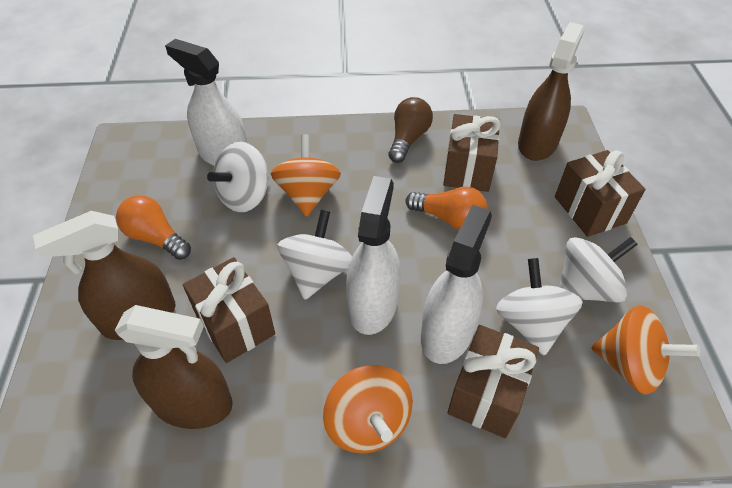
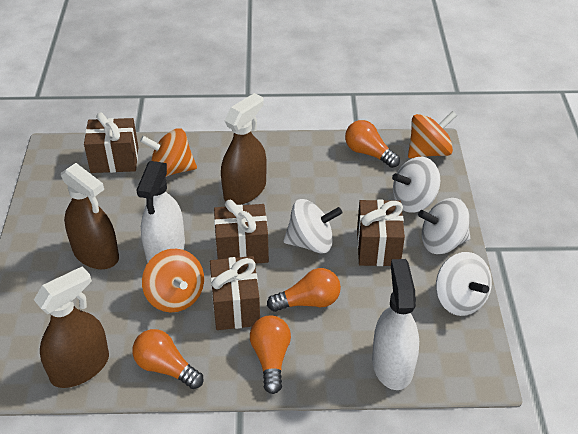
brown light bulb: 1 -> 0
orange light bulb: 2 -> 4
white spray bottle: 3 -> 2

